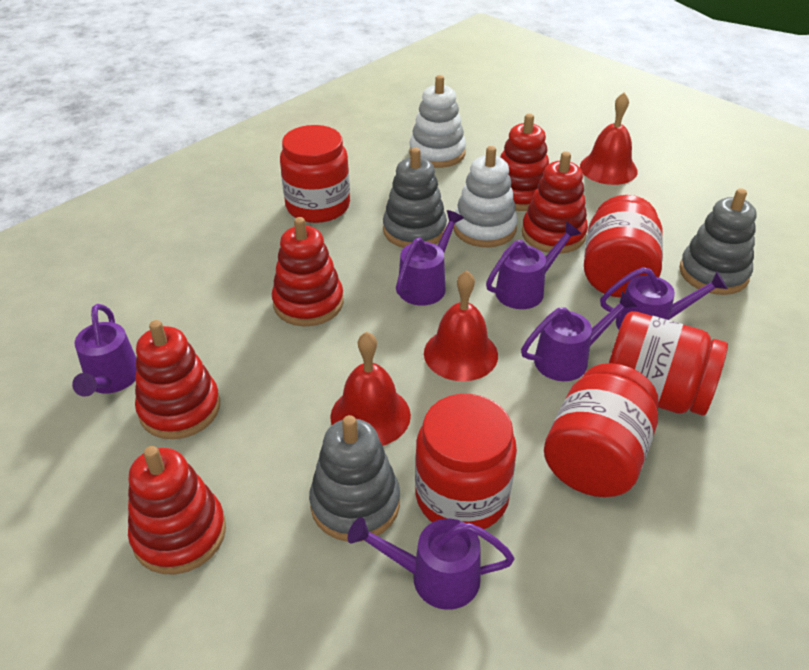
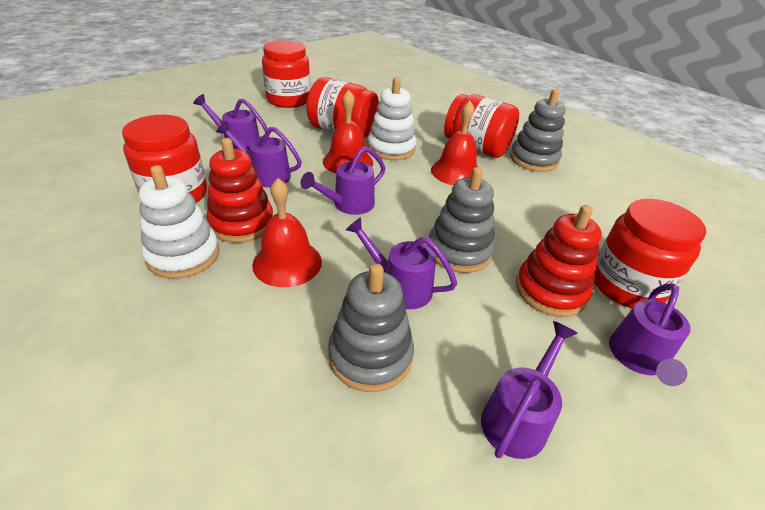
red stacking toy: 5 -> 2

